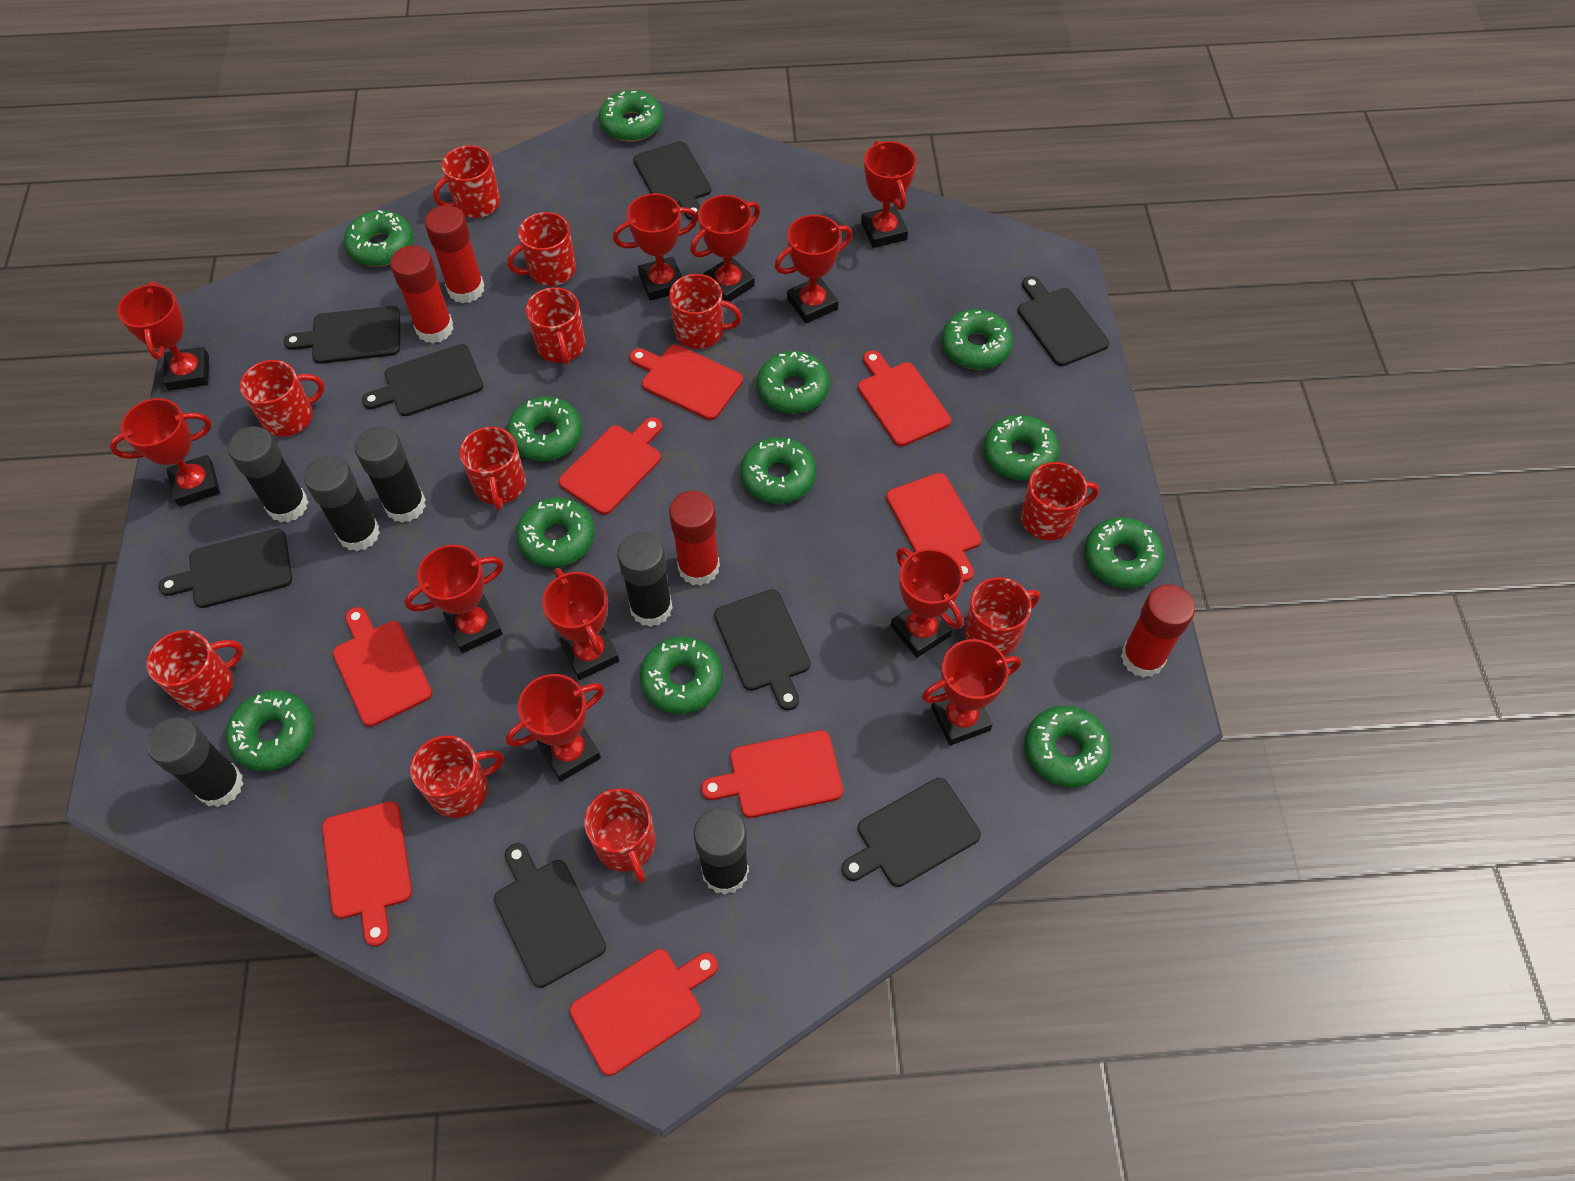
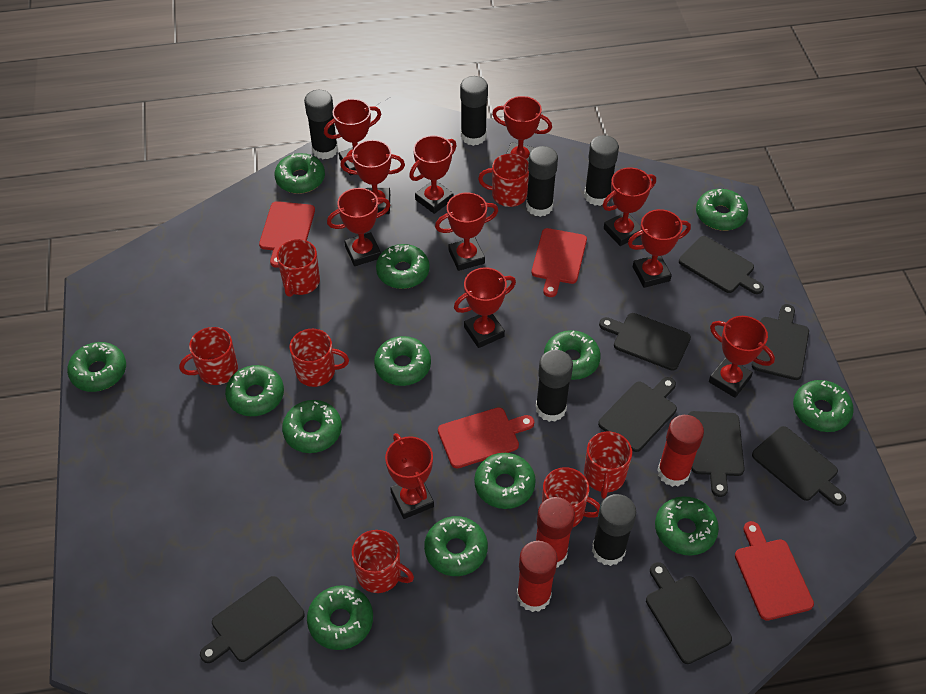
green donut: 12 -> 13
red cutting board: 8 -> 4
red glue stick: 4 -> 3
red mug: 11 -> 7

